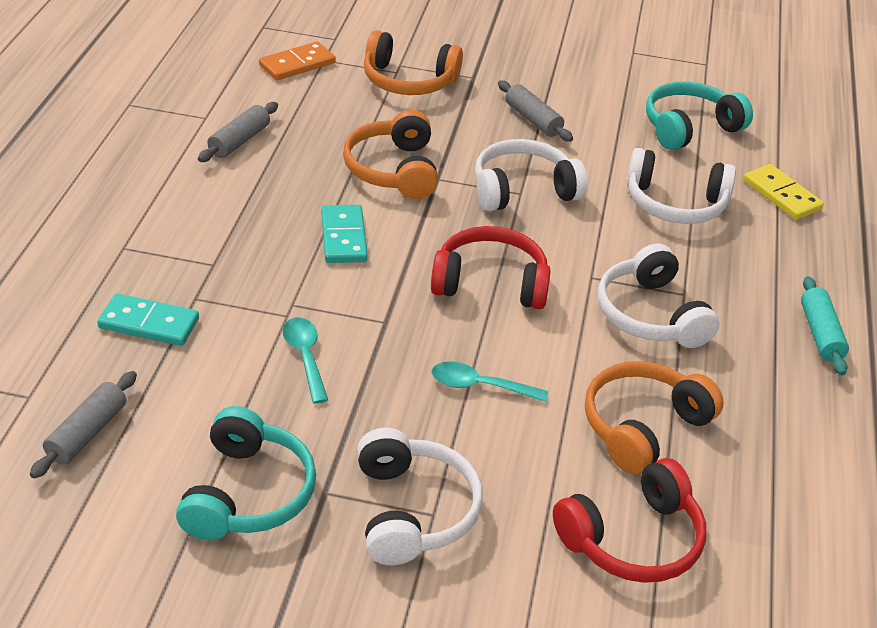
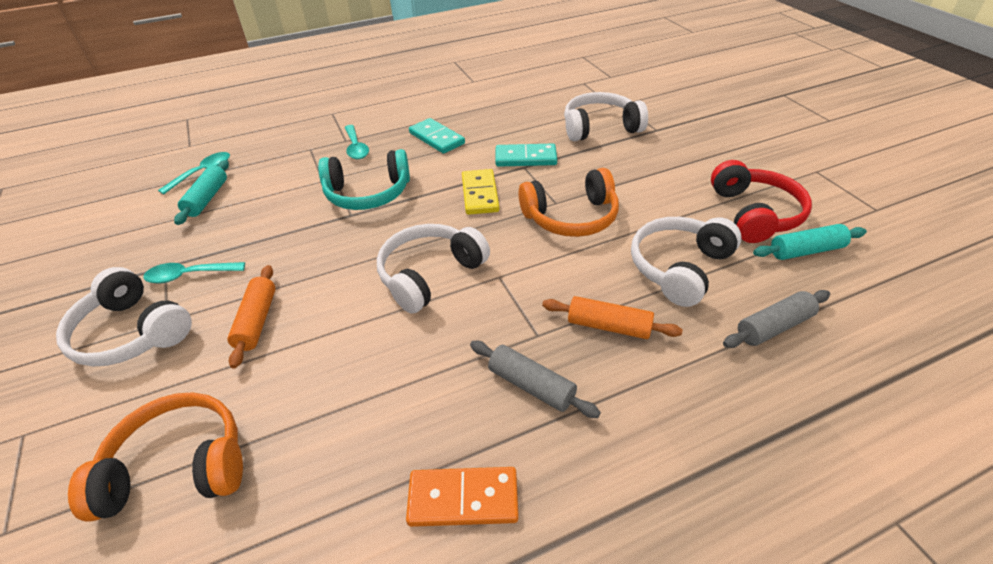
grey rolling pin: 3 -> 2
orange headphones: 3 -> 2
orange rolling pin: 0 -> 2
red headphones: 2 -> 1
turquoise headphones: 2 -> 1
turquoise rolling pin: 1 -> 2
turquoise spoon: 2 -> 3

